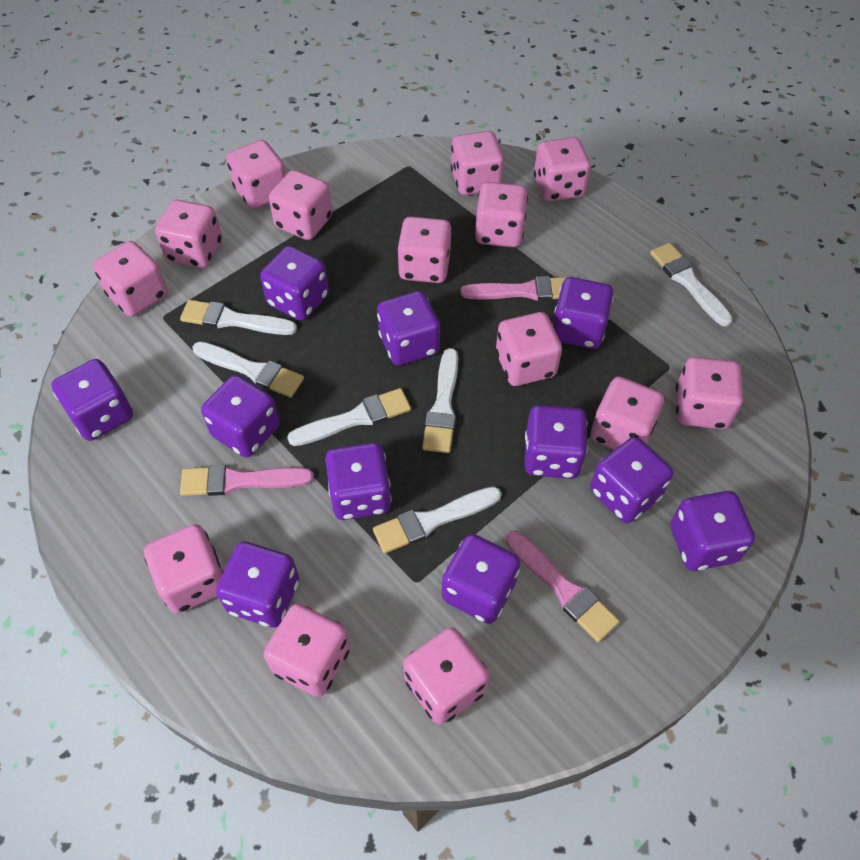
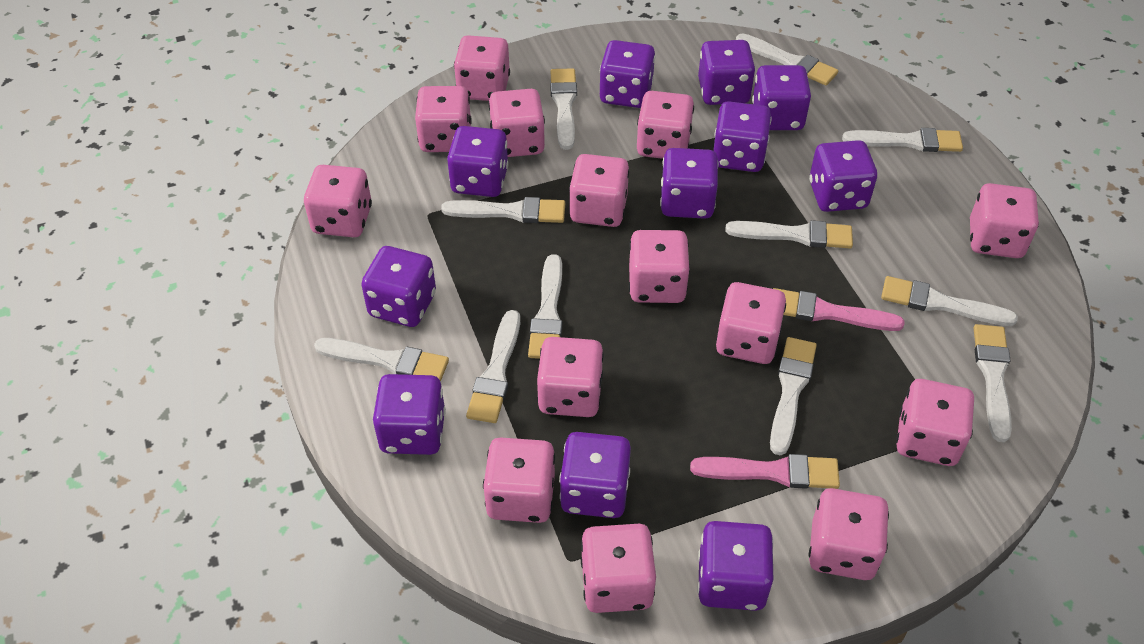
pink brush: 3 -> 2
white brush: 6 -> 11

